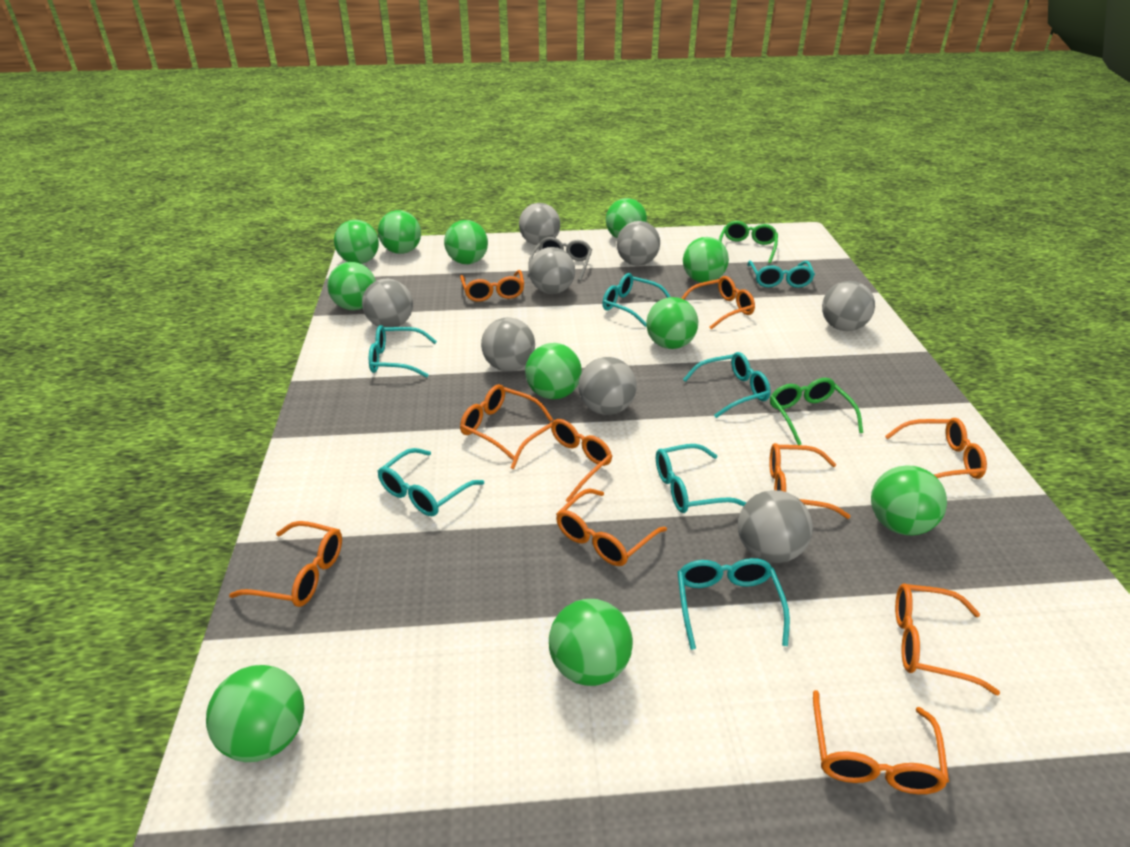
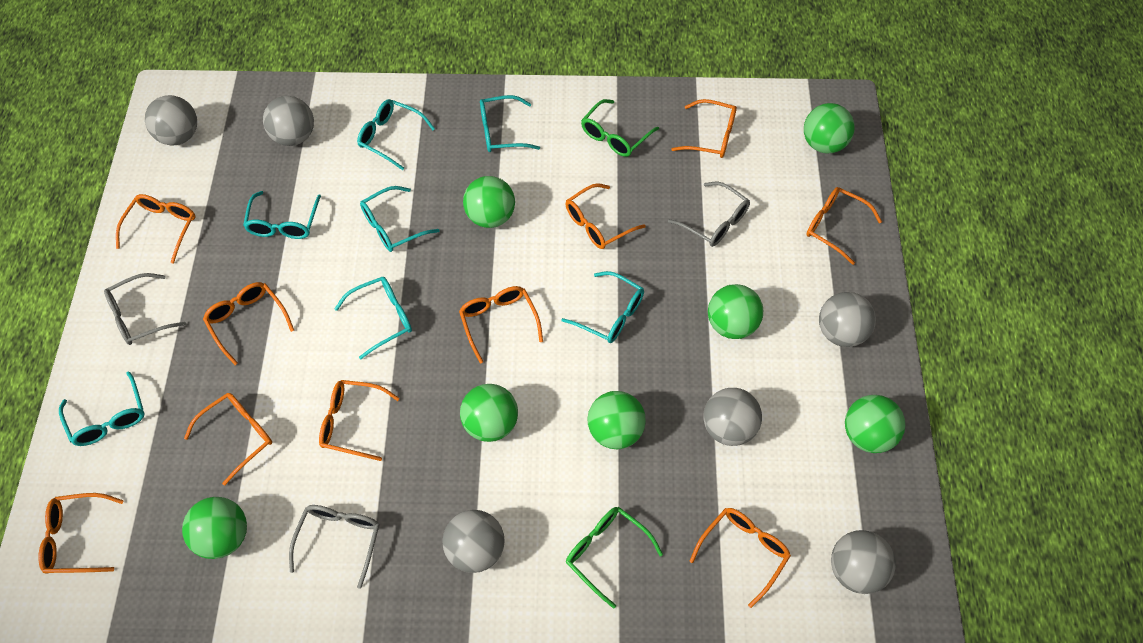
green ball: 11 -> 7
grey ball: 8 -> 6
grey glasses: 1 -> 3

